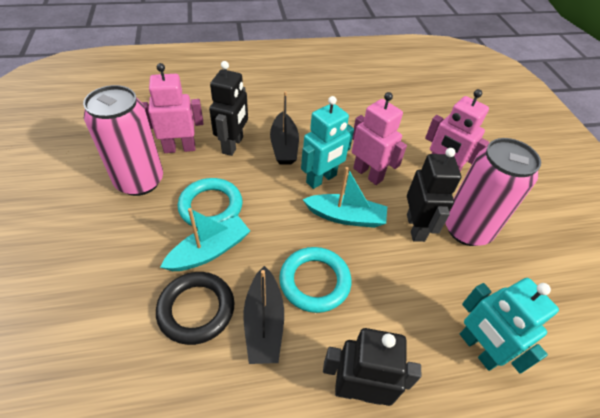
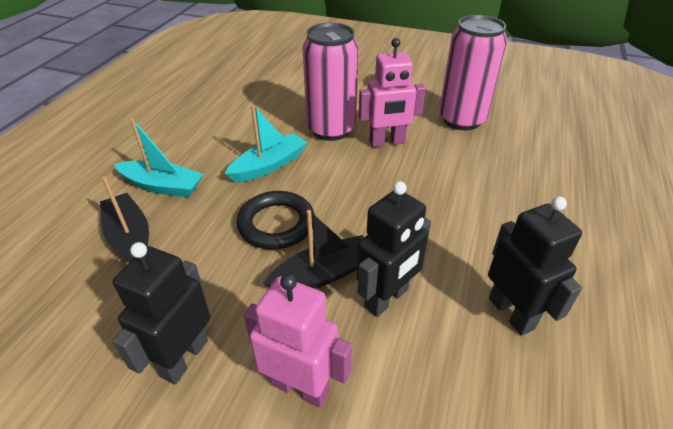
pink robot: 3 -> 2
turquoise ring: 2 -> 0
turquoise robot: 2 -> 0

